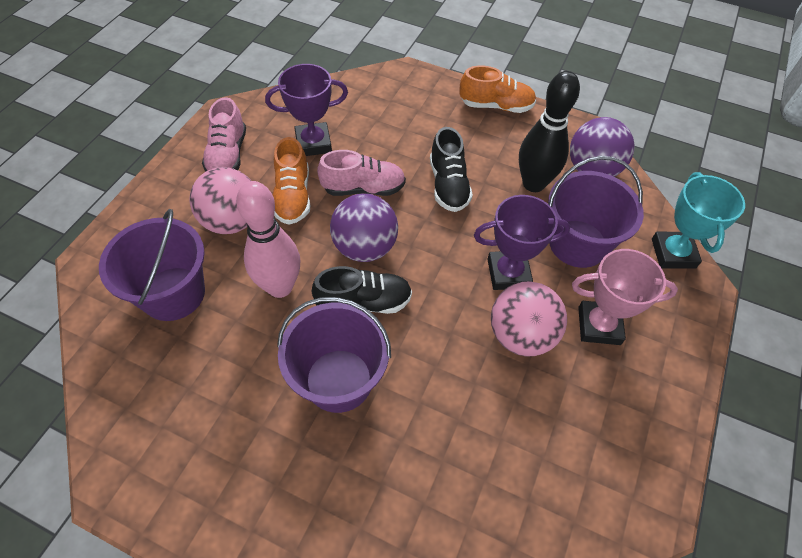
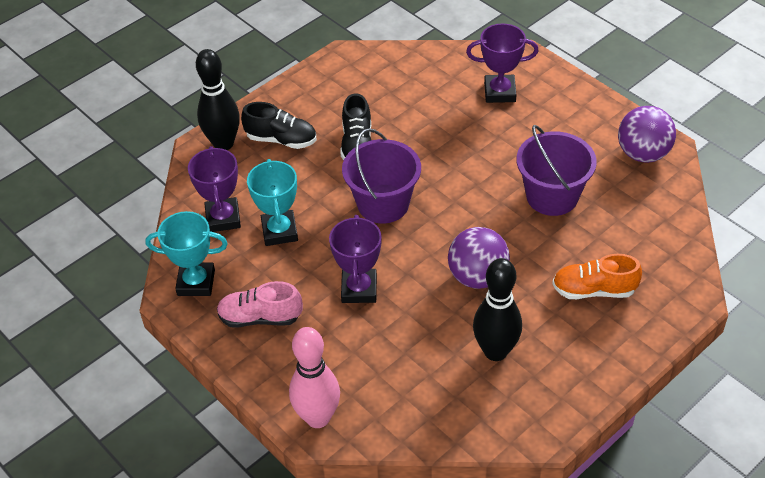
black bowling pin: 1 -> 2
orange shoe: 2 -> 1
pink ball: 2 -> 0
pink shoe: 2 -> 1
pink trophy: 1 -> 0
purple bucket: 3 -> 2
purple trophy: 2 -> 3
turquoise trophy: 1 -> 2

